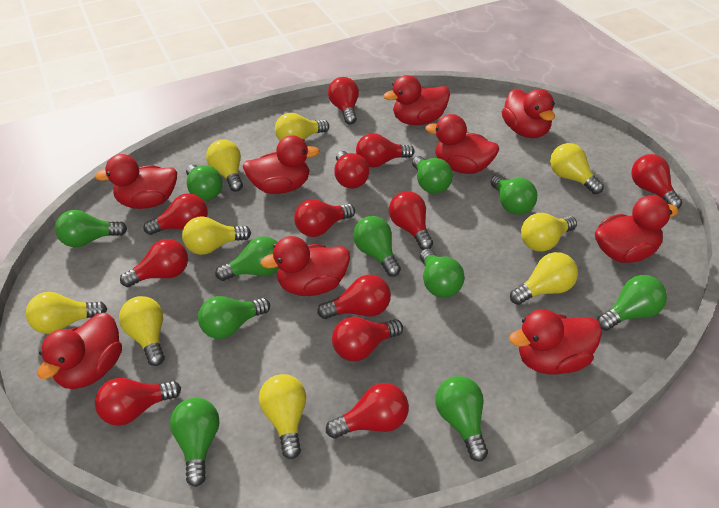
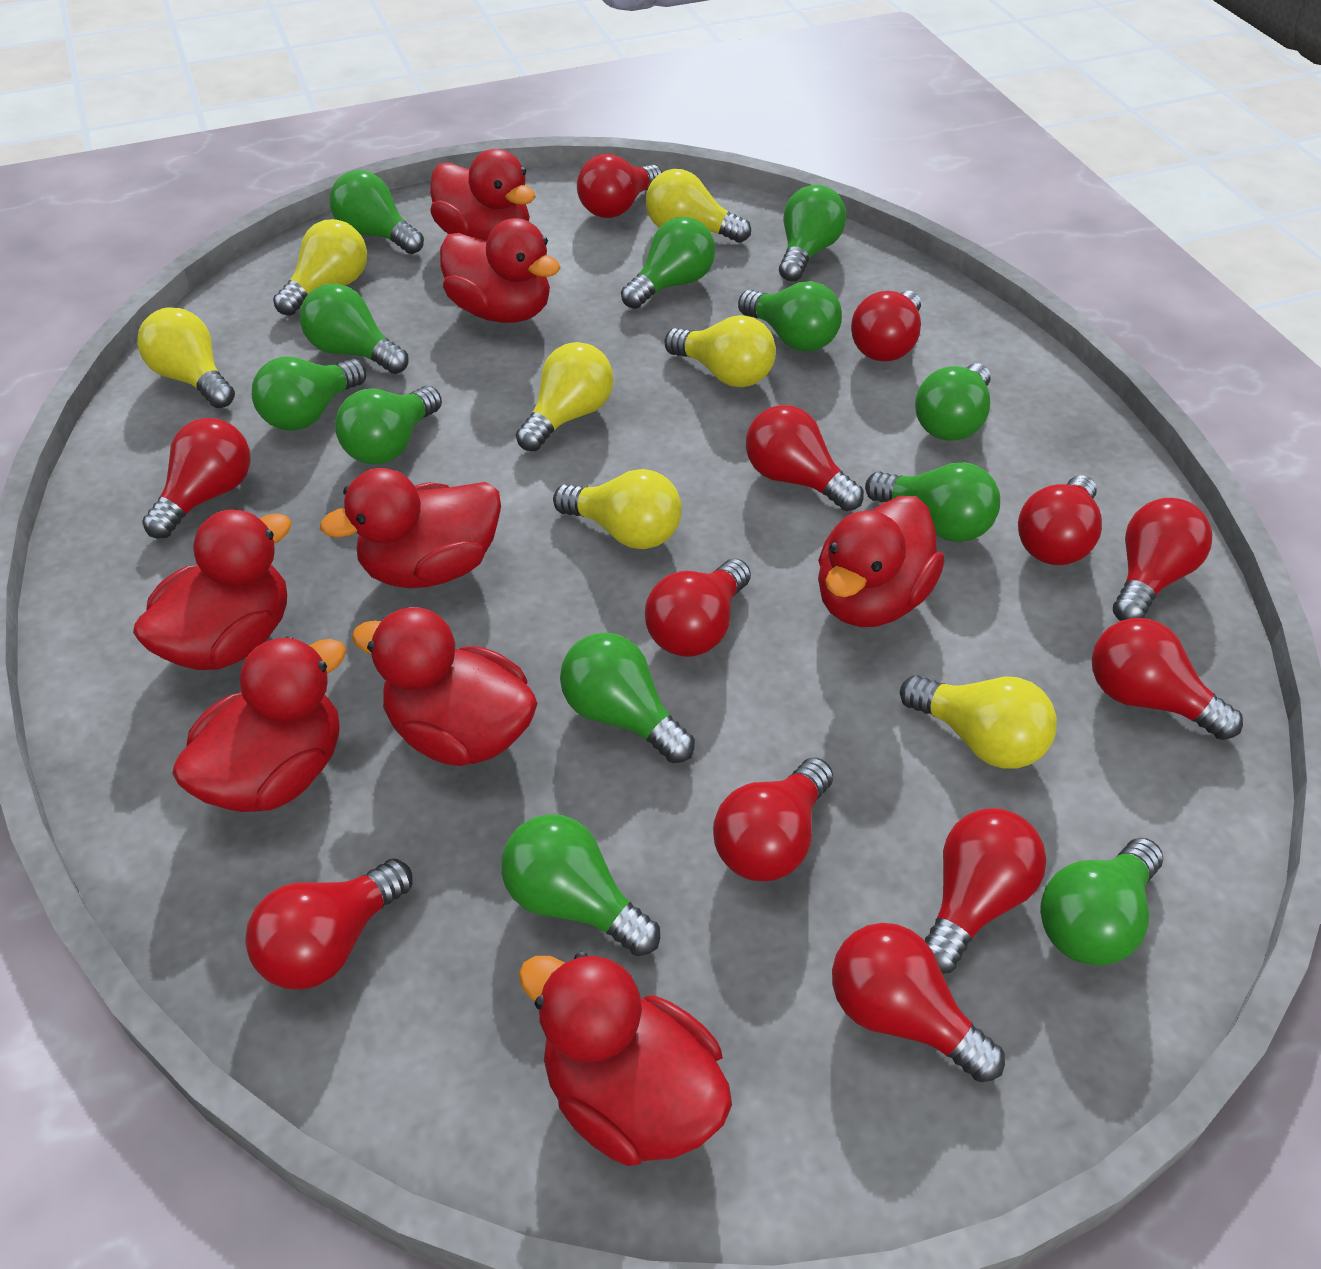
green light bulb: 11 -> 12
red duck: 9 -> 8
yellow light bulb: 9 -> 7

